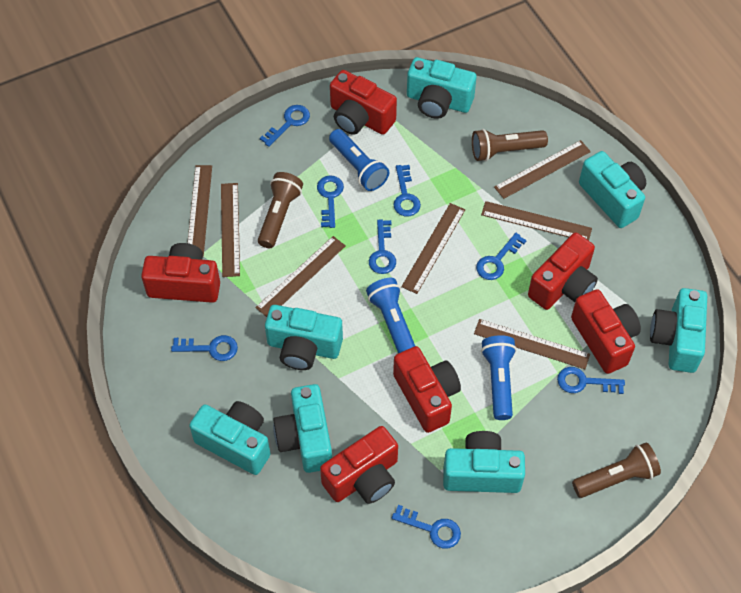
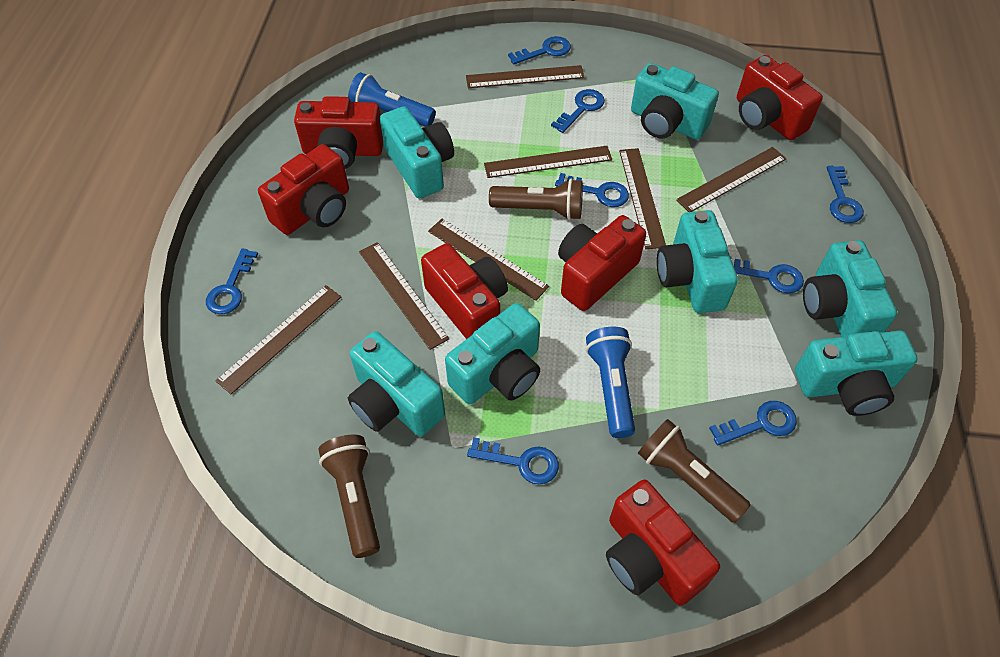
blue flashlight: 3 -> 2

